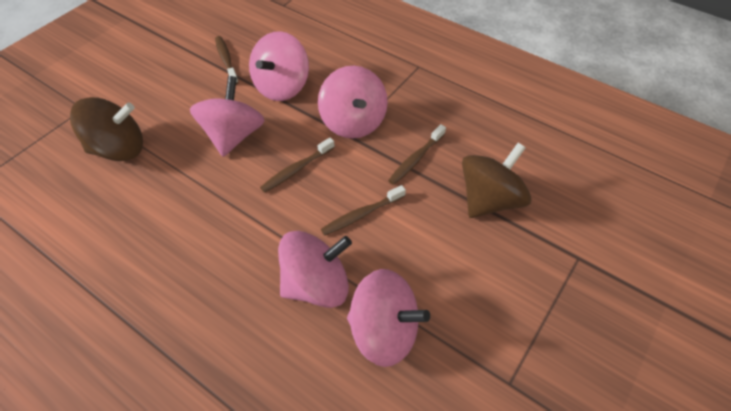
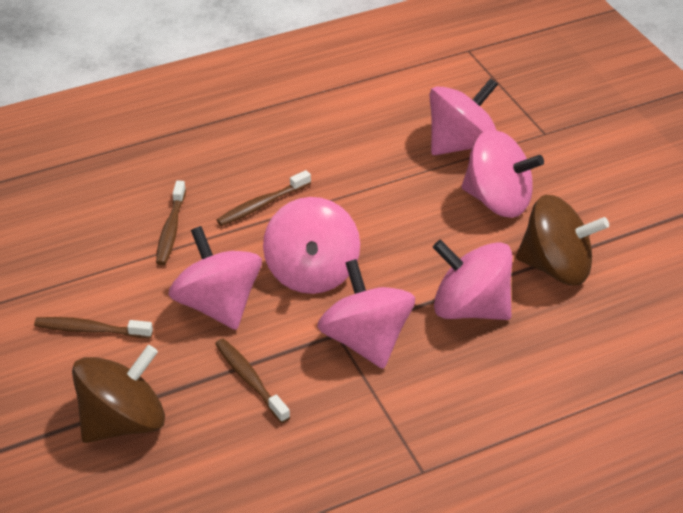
pink spinning top: 5 -> 6

